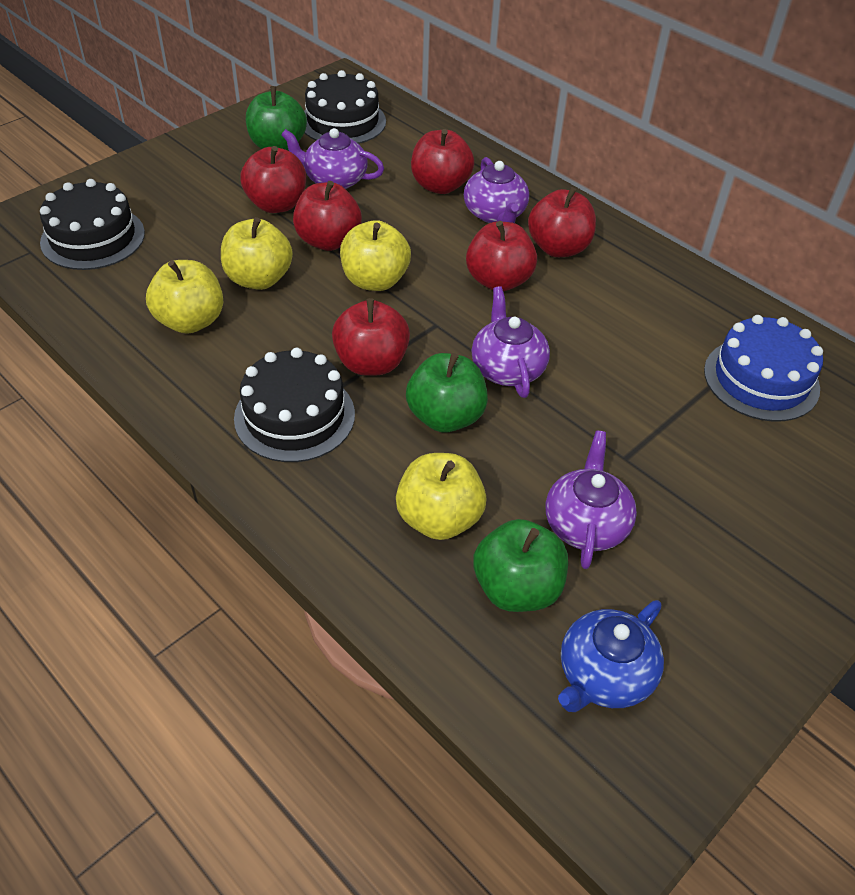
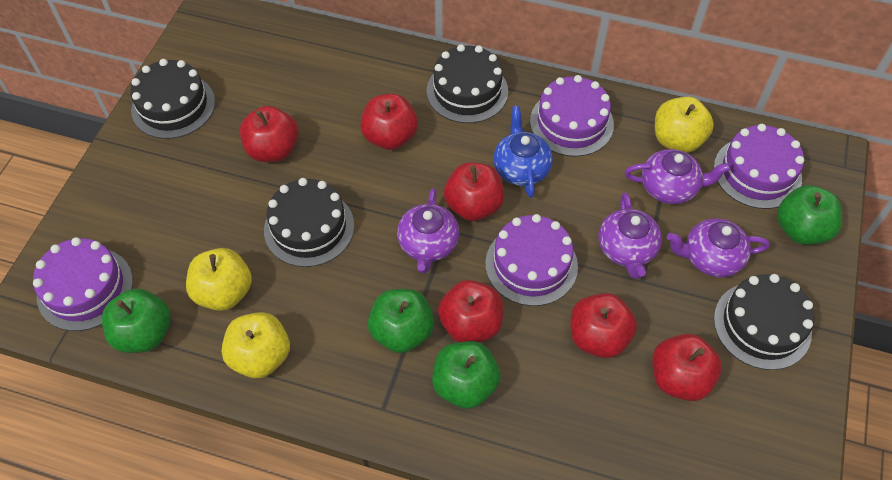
black cake: 3 -> 4
blue cake: 1 -> 0
green apple: 3 -> 4
purple cake: 0 -> 4
yellow apple: 4 -> 3

